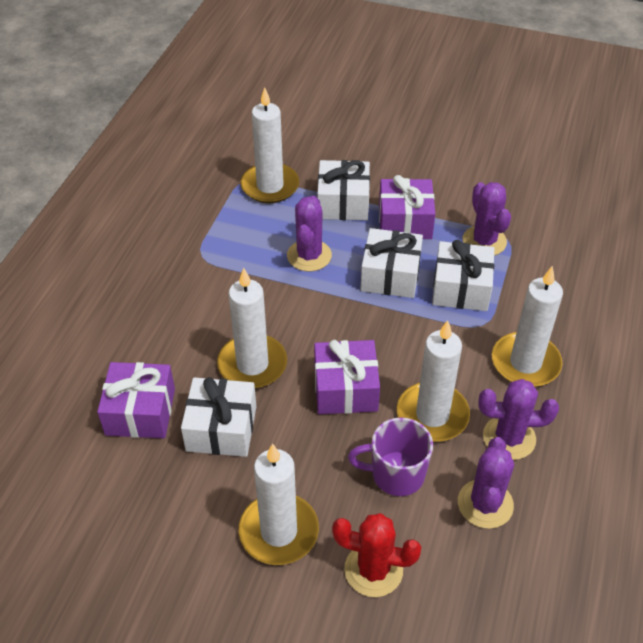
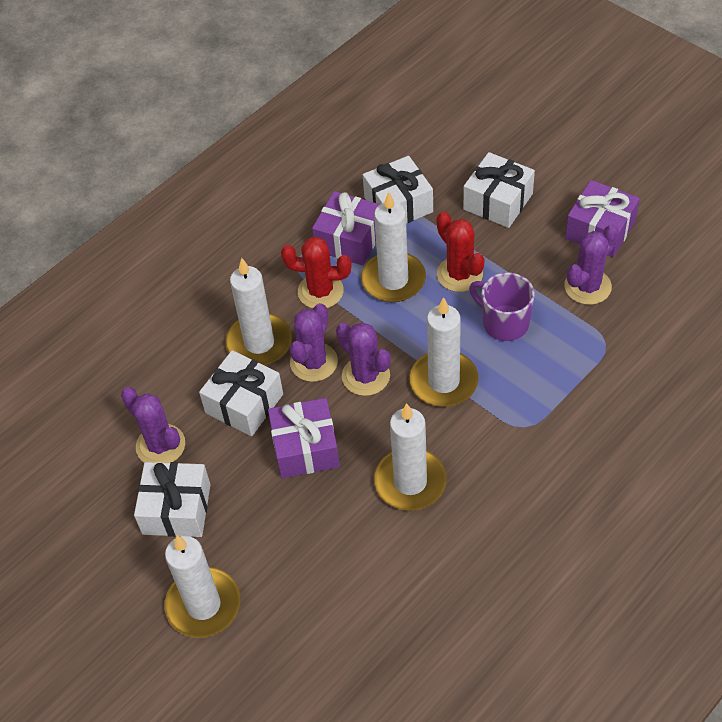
red cactus: 1 -> 2

